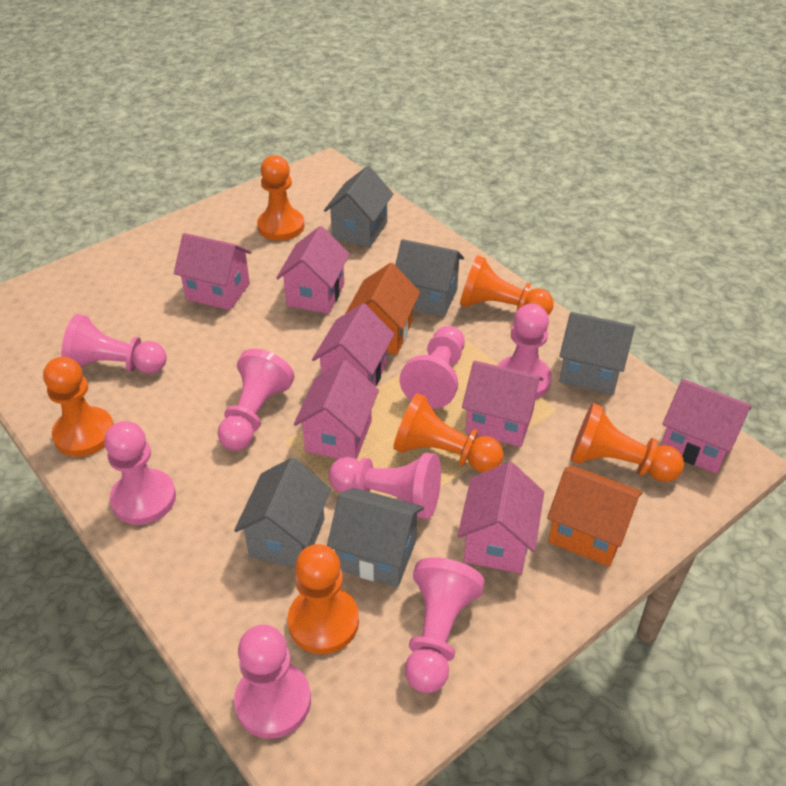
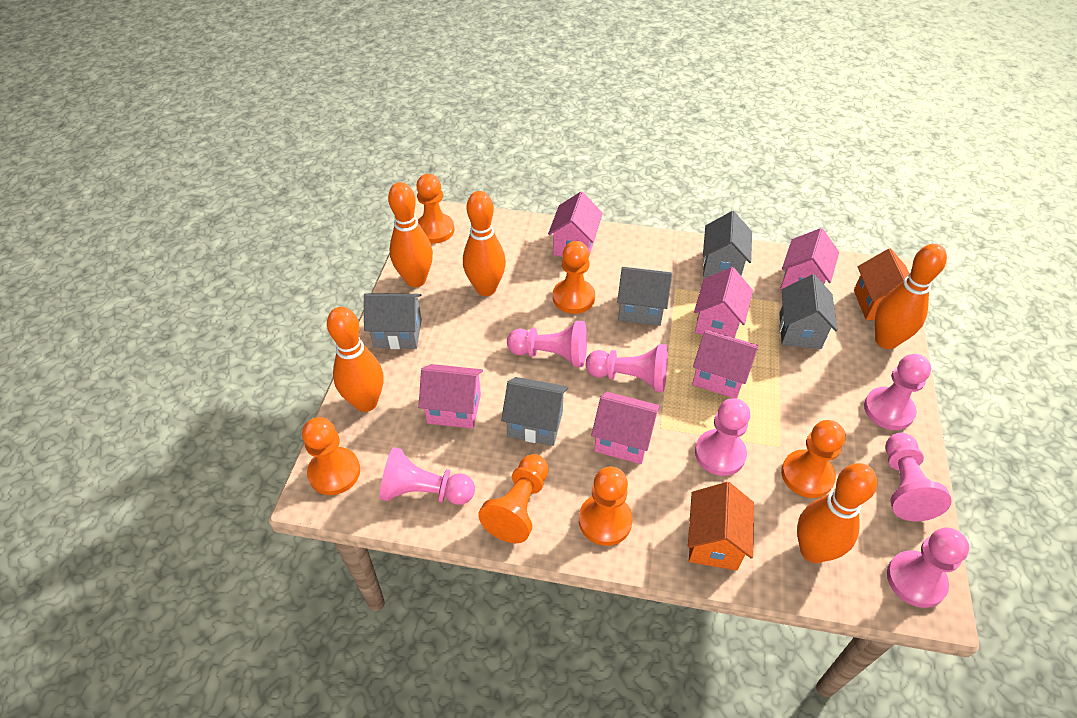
orange bowling pin: 0 -> 5
pink house: 7 -> 6
pink pawn: 8 -> 7

